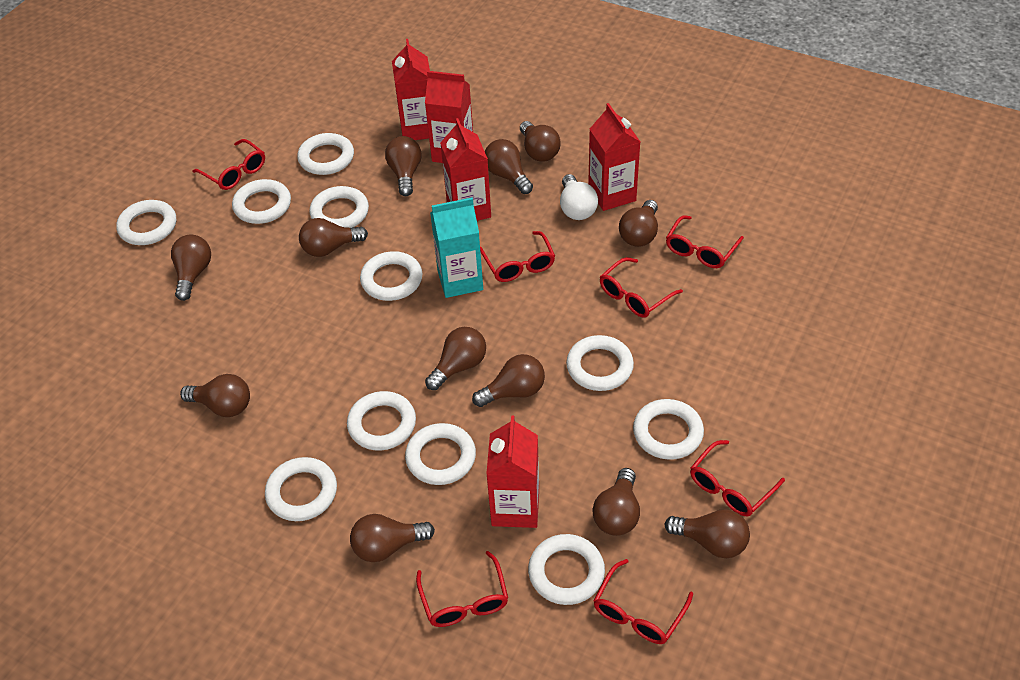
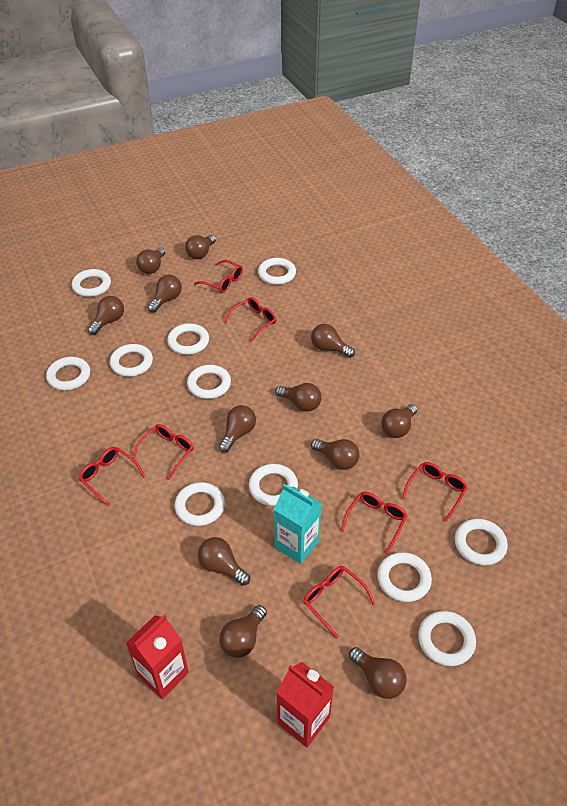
red carton: 5 -> 2
white light bulb: 1 -> 0

